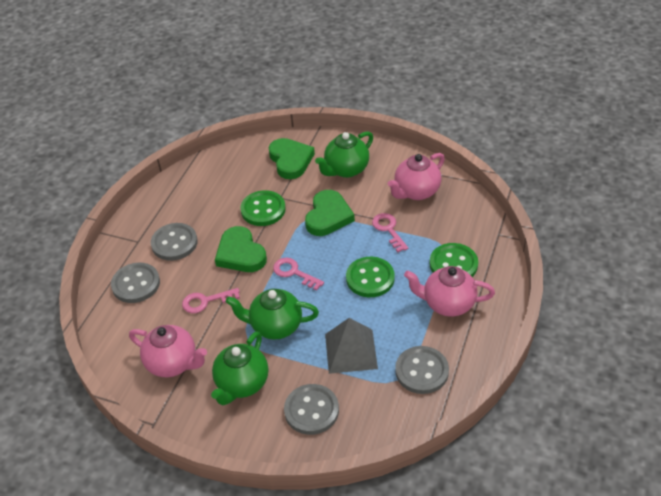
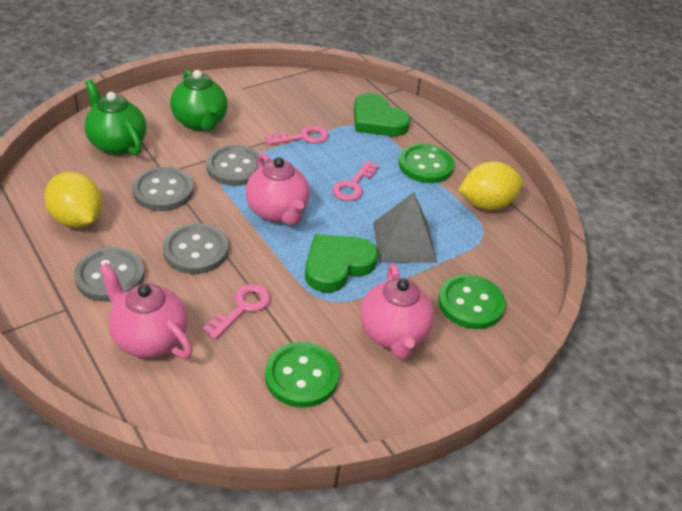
green heart: 3 -> 2
green teapot: 3 -> 2
yellow lemon: 0 -> 2

